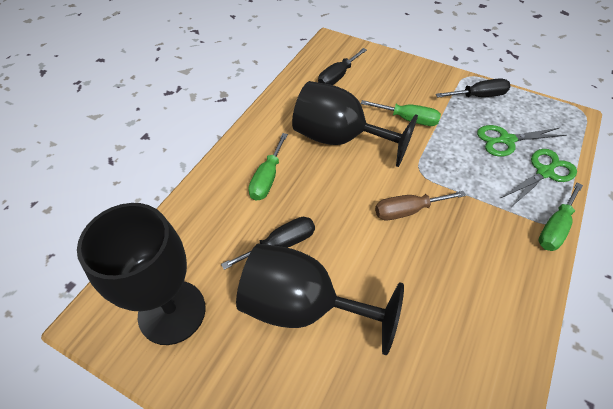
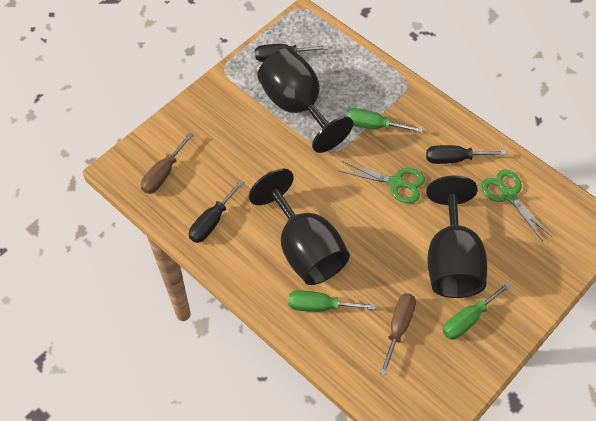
brown screwdriver: 1 -> 2

